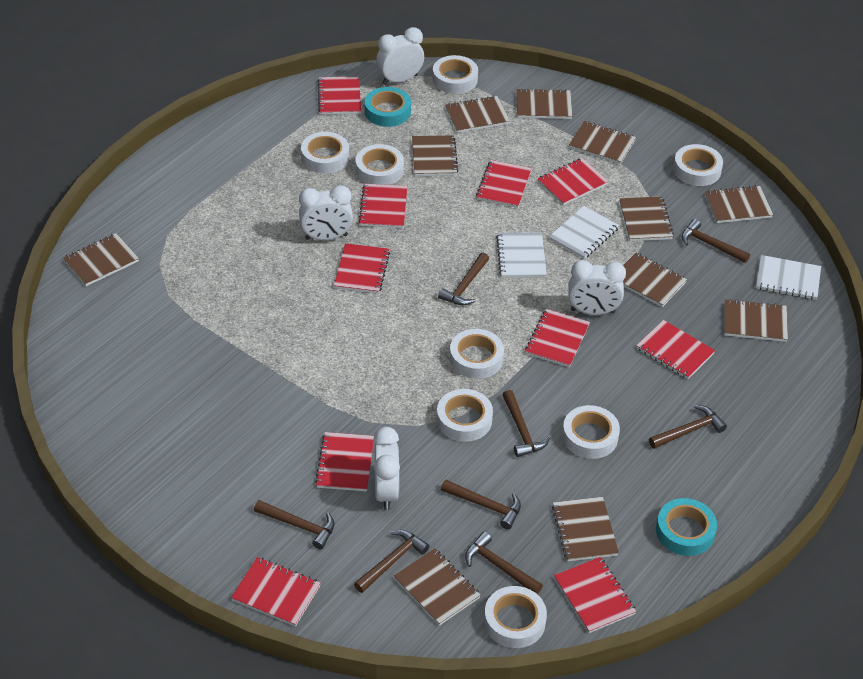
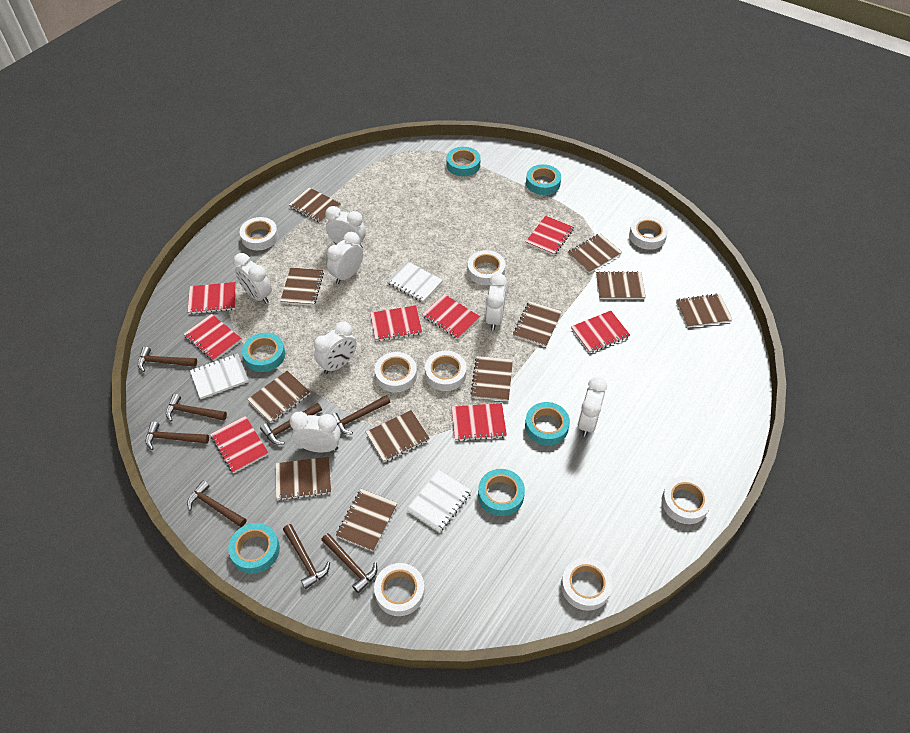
red notebook: 10 -> 8
turquoise tape: 2 -> 6
white clock: 4 -> 7

